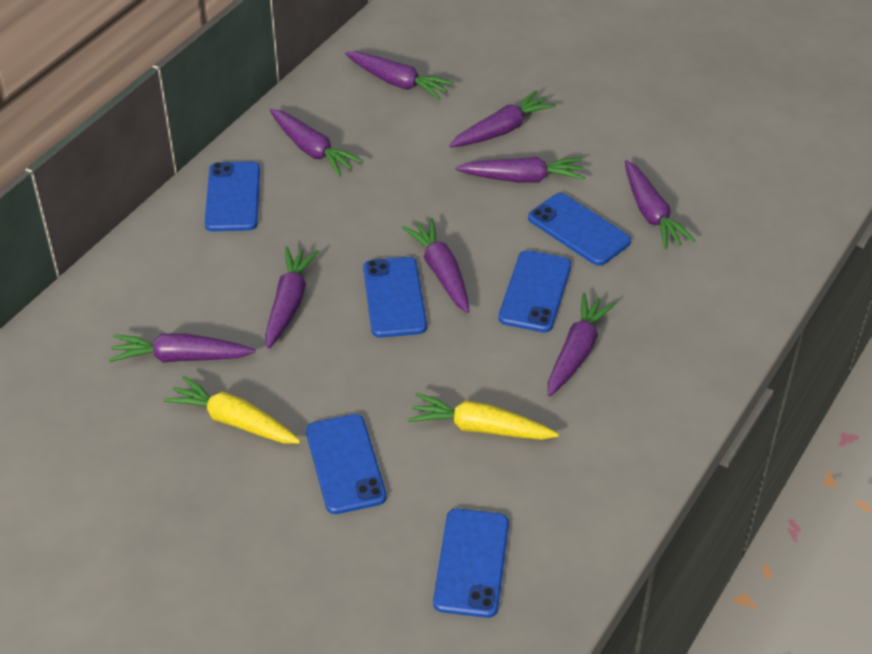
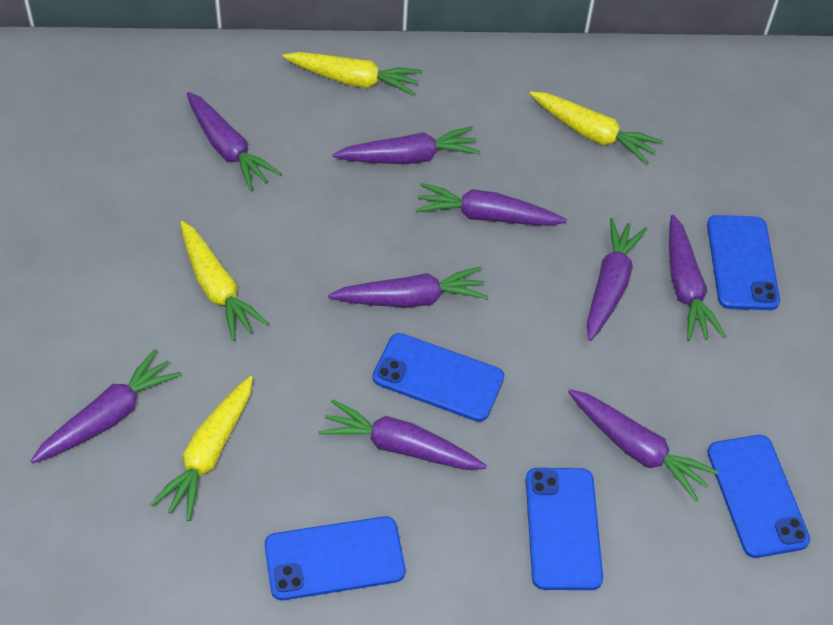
blue phone: 6 -> 5
yellow carrot: 2 -> 4

